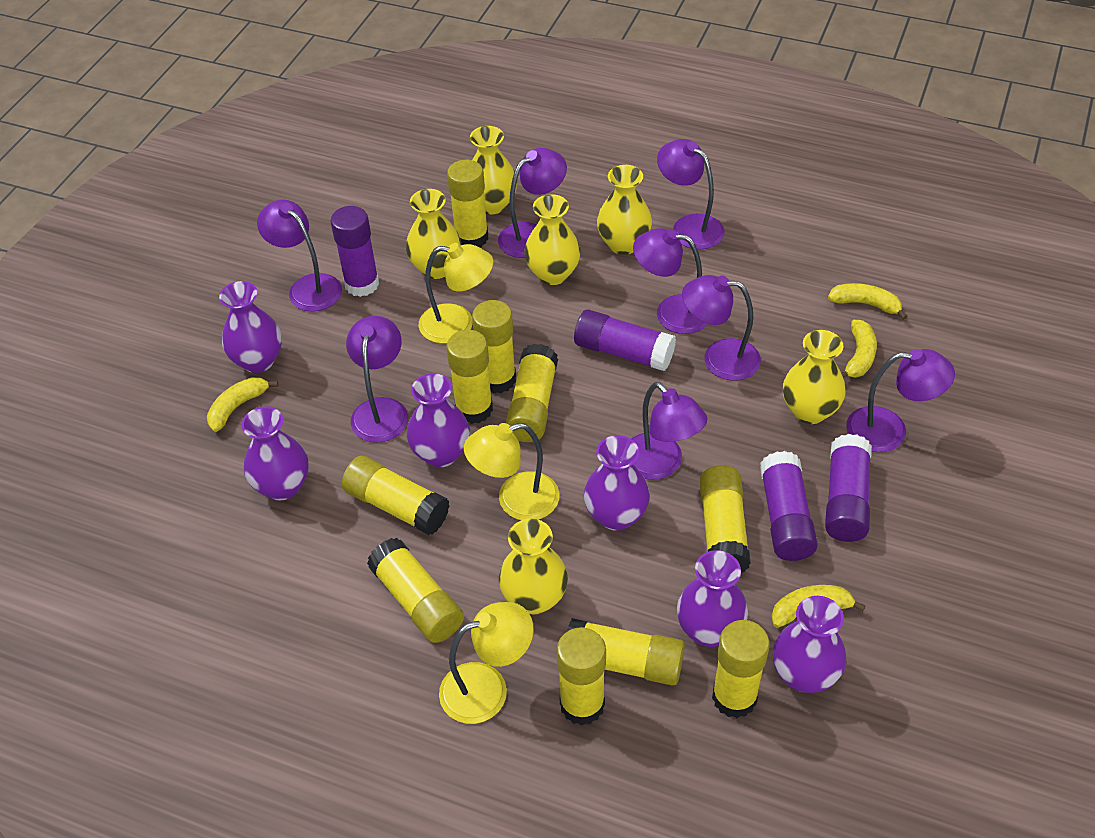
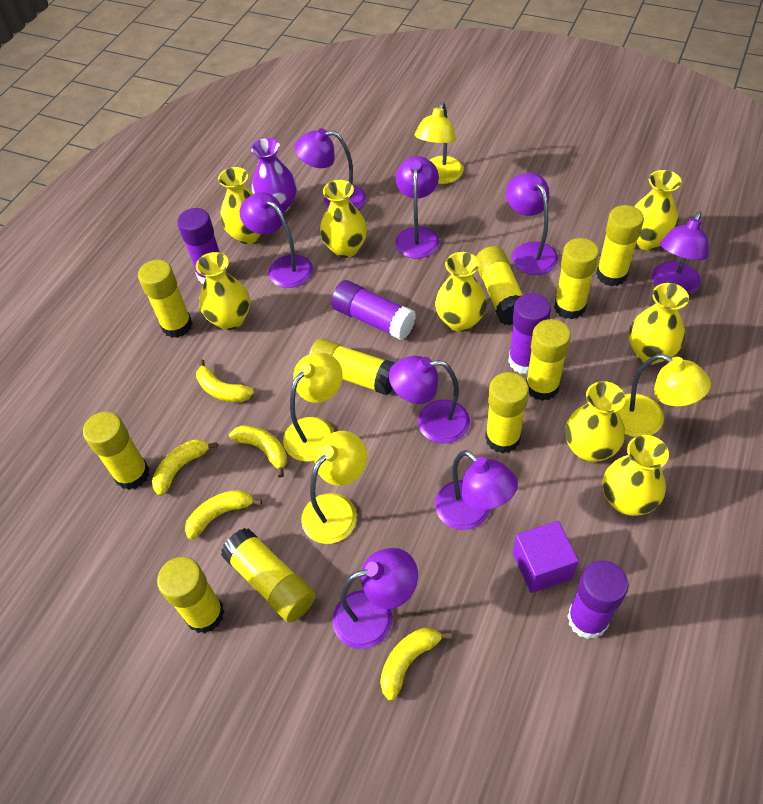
purple cube: 0 -> 1
purple vase: 6 -> 1
yellow banana: 4 -> 5
yellow lamp: 3 -> 4
yellow vase: 6 -> 8

